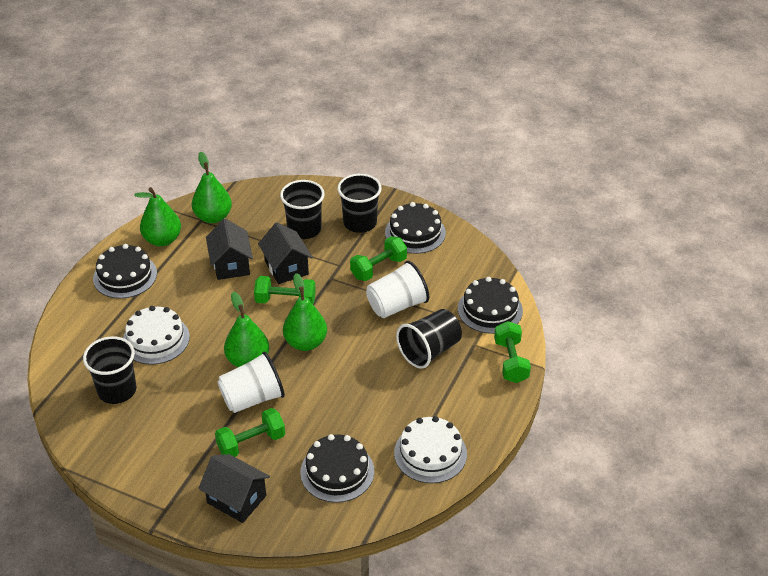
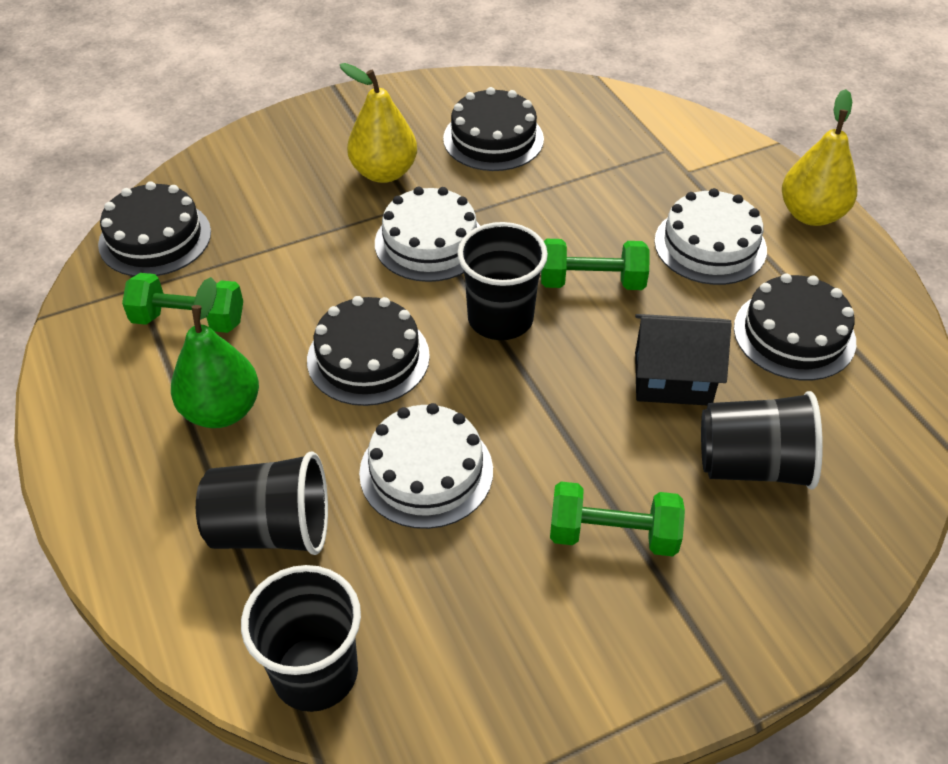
black house: 3 -> 1
green dumbbell: 4 -> 3
green pear: 4 -> 1
white cake: 2 -> 3
white cup: 2 -> 0
yellow pear: 0 -> 2

